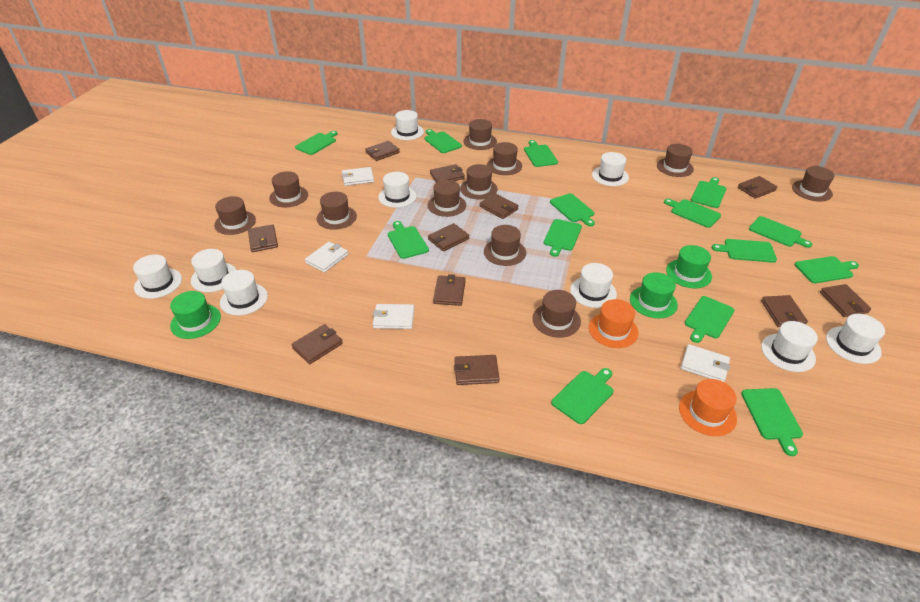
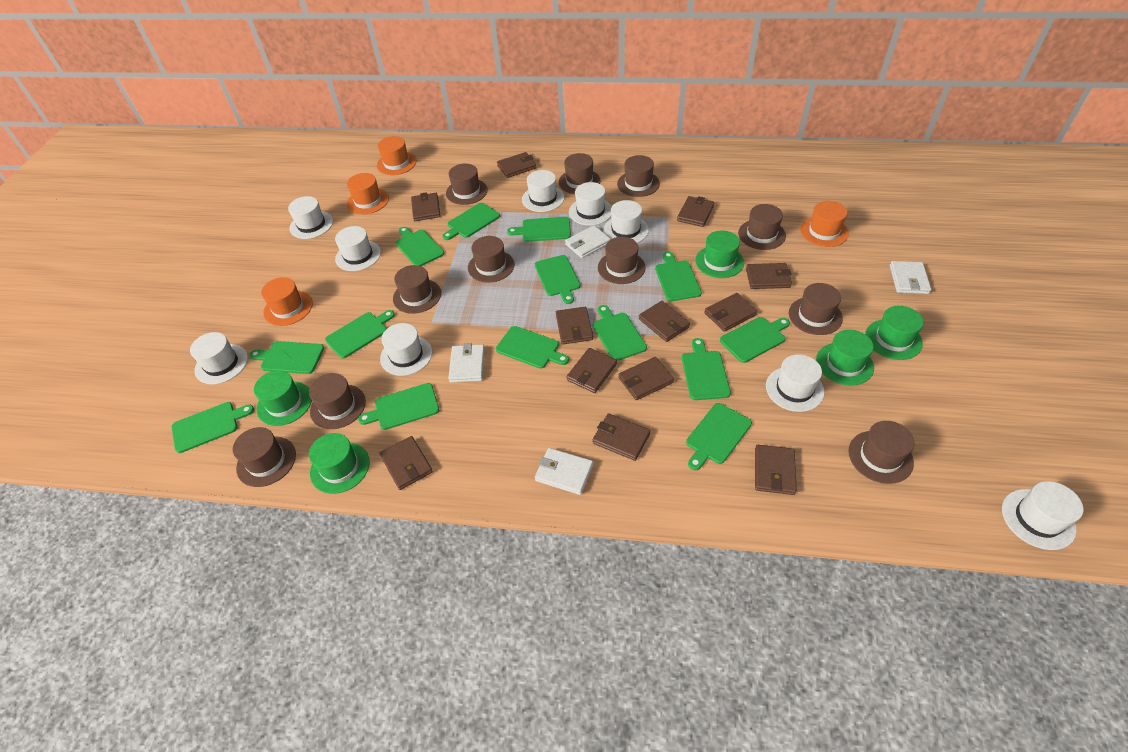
brown wallet: 11 -> 12
green hat: 3 -> 5
orange hat: 2 -> 4

